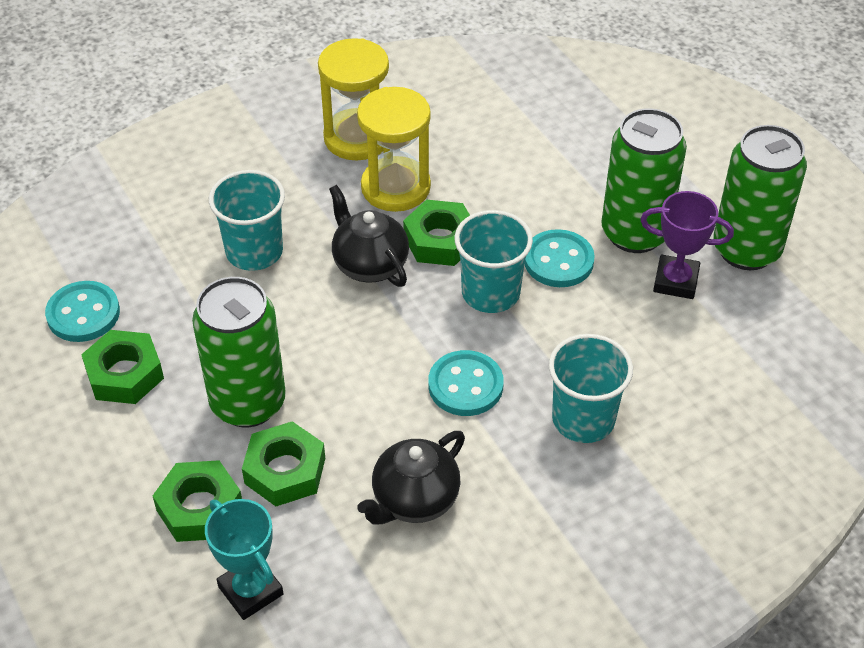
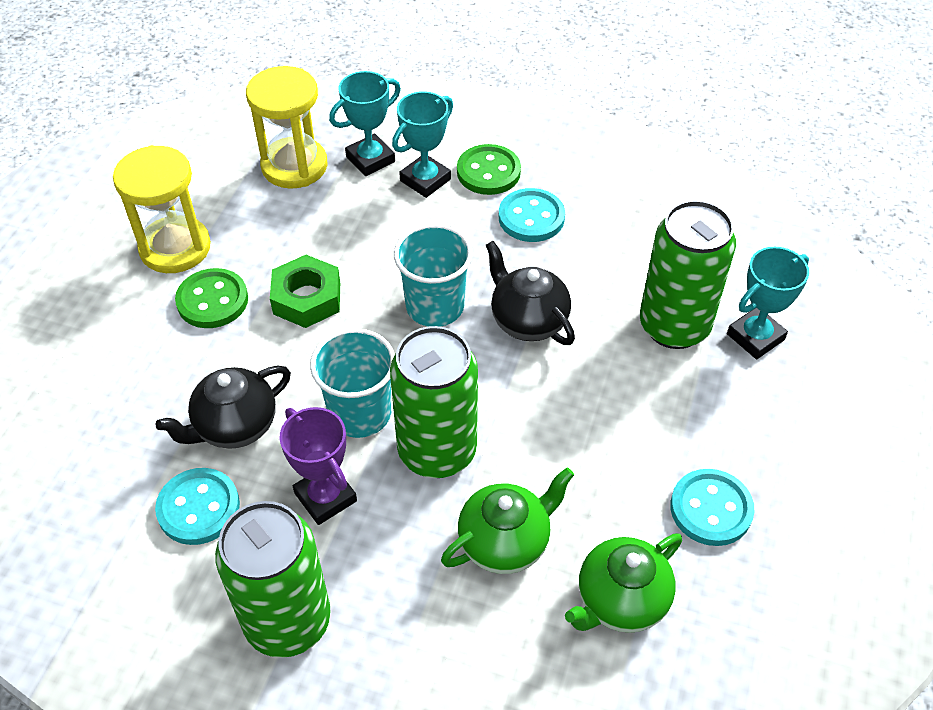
green button: 0 -> 2
green nut: 4 -> 1
green teapot: 0 -> 2
turquoise cup: 3 -> 2
turquoise trophy: 1 -> 3

